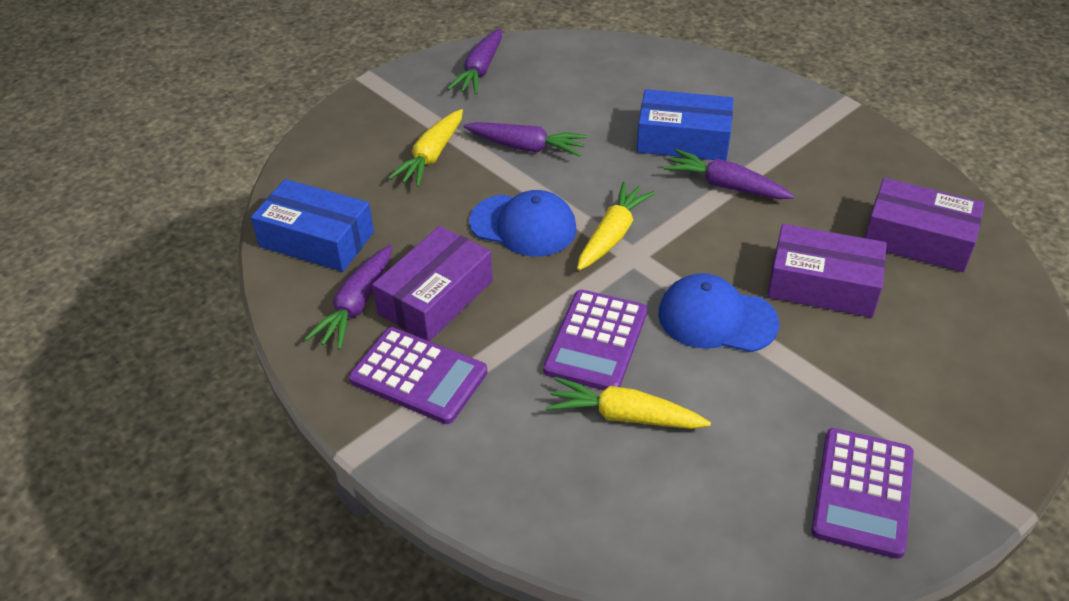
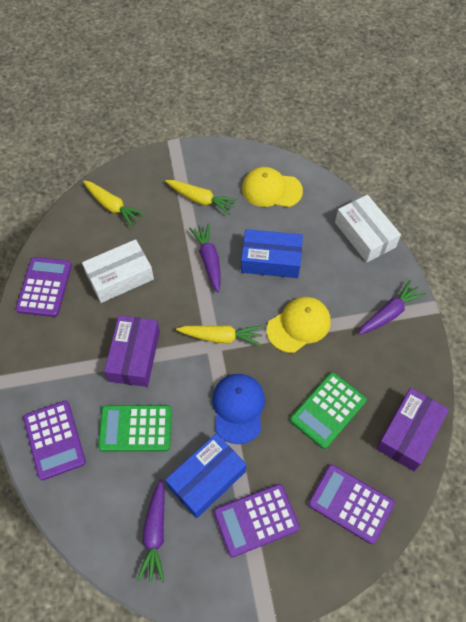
blue cap: 2 -> 1
green calculator: 0 -> 2
purple box: 3 -> 2
purple calculator: 3 -> 4
purple carrot: 4 -> 3
white box: 0 -> 2
yellow cap: 0 -> 2

